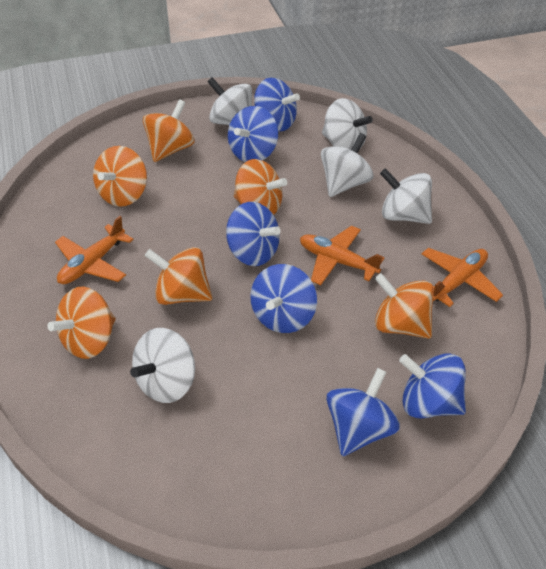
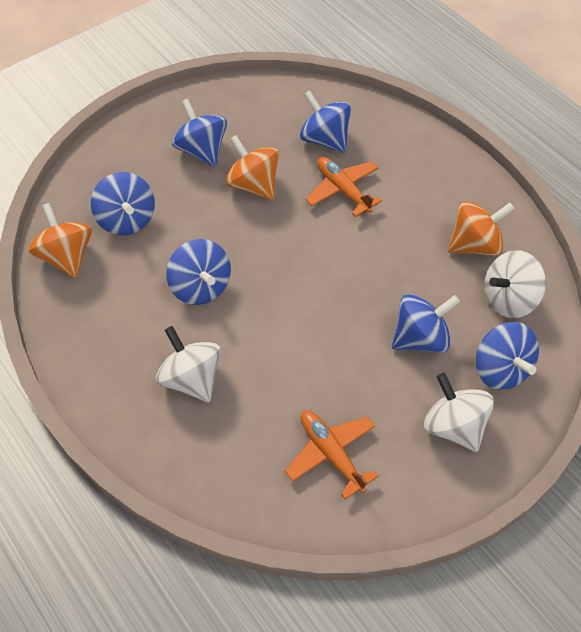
orange plane: 3 -> 2
orange spinning top: 6 -> 3
white spinning top: 5 -> 3

